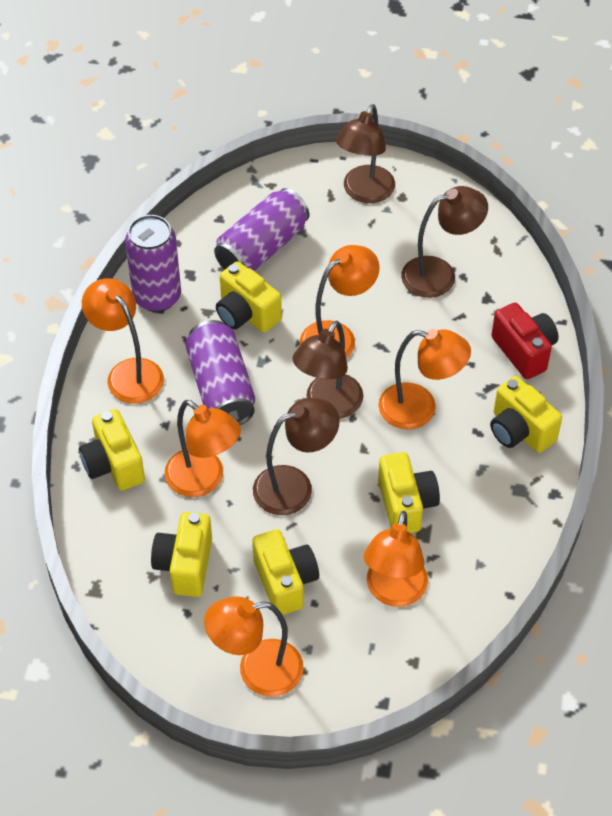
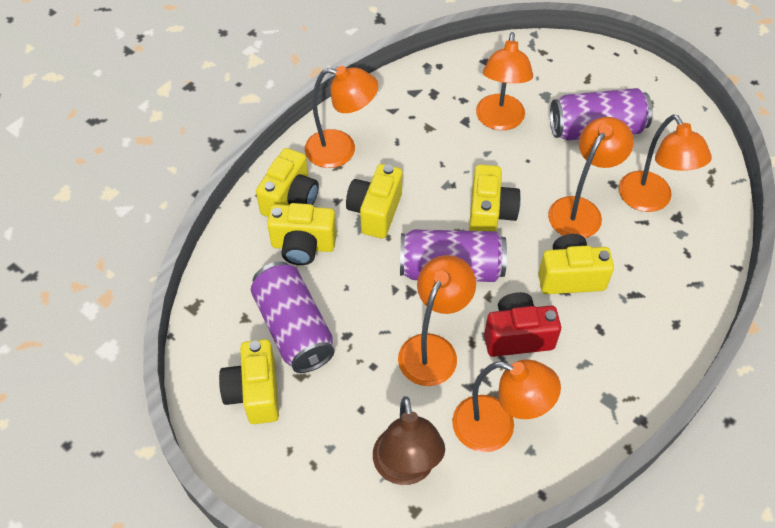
brown lamp: 4 -> 1

